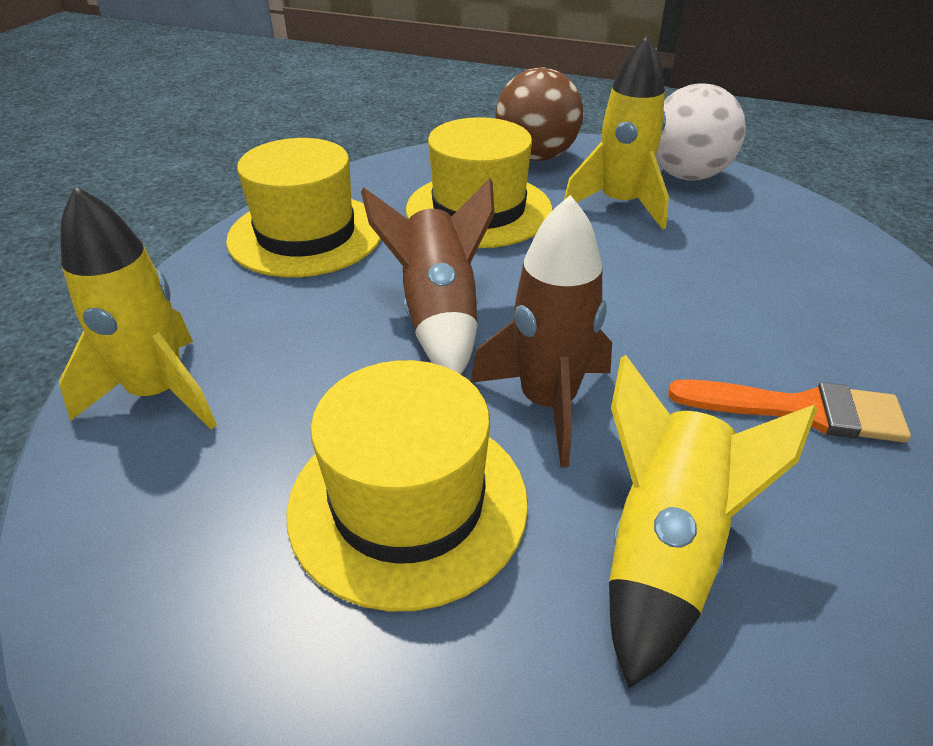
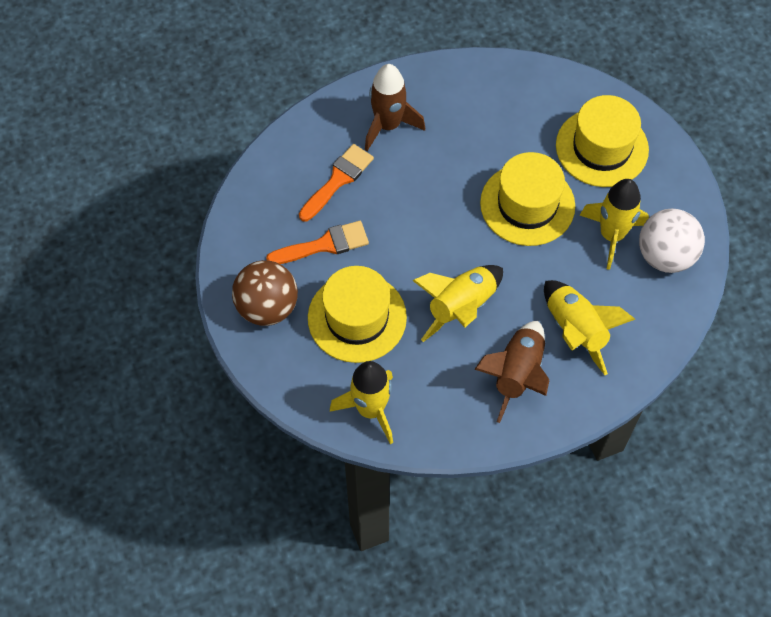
orange brush: 1 -> 2
yellow rocket: 3 -> 4

